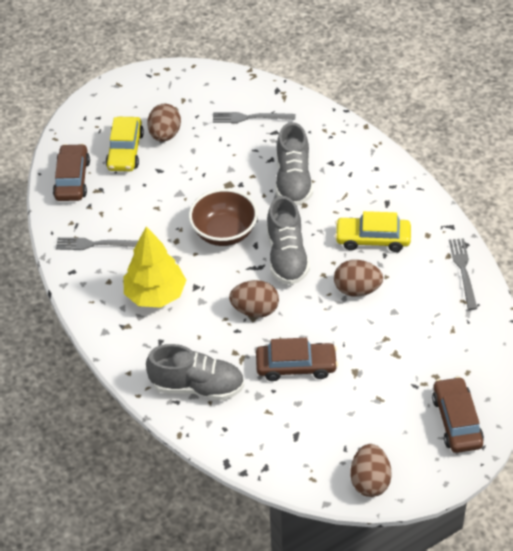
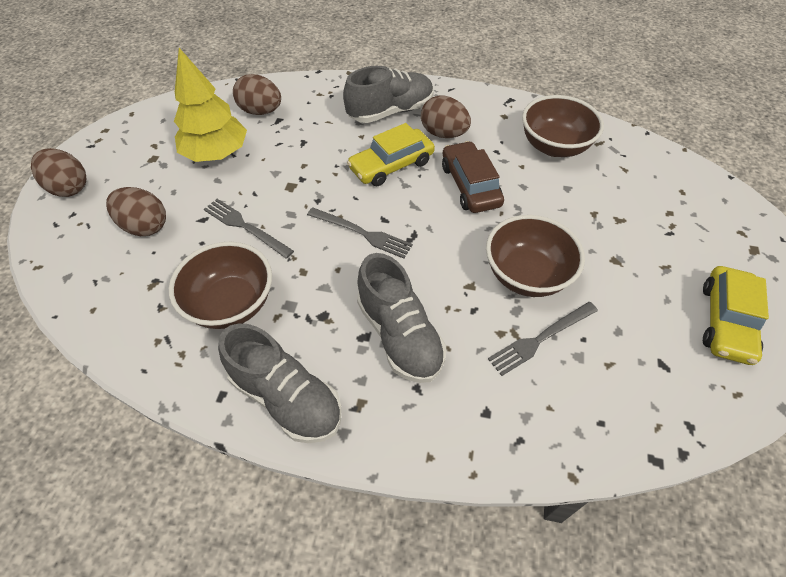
brown bowl: 1 -> 3
brown car: 3 -> 1

